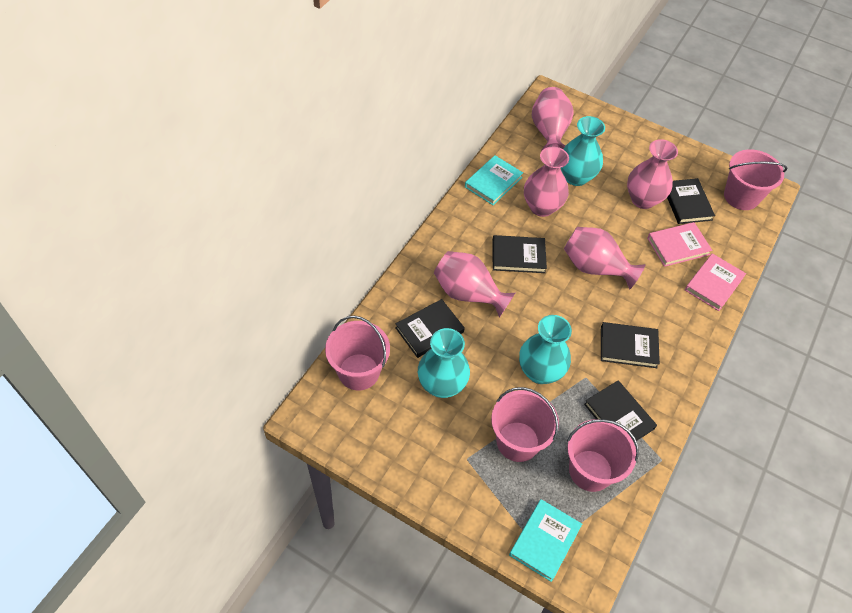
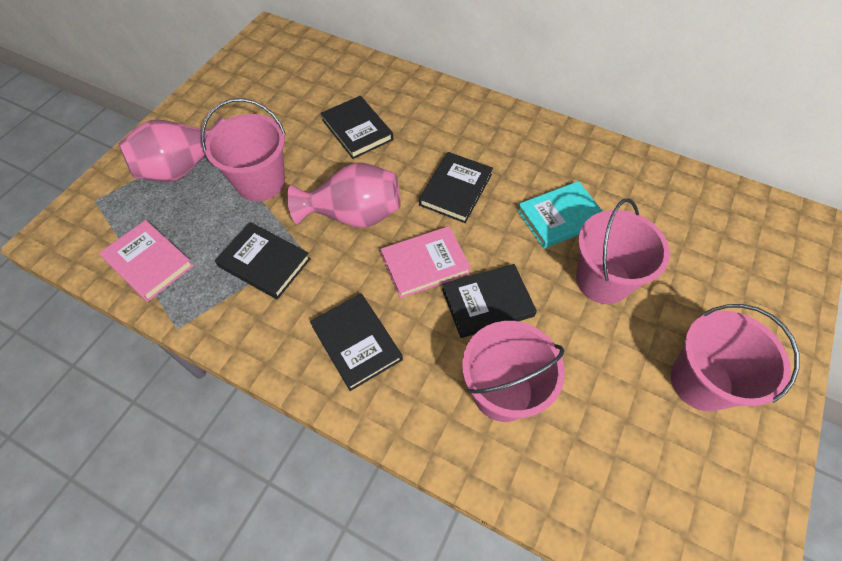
pink vase: 5 -> 2
turquoise book: 2 -> 1
turquoise vase: 3 -> 0

